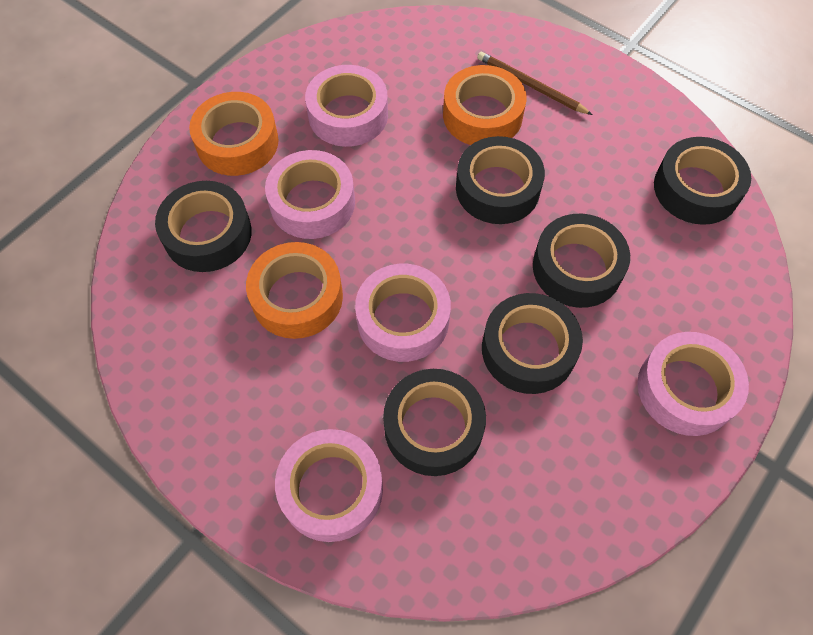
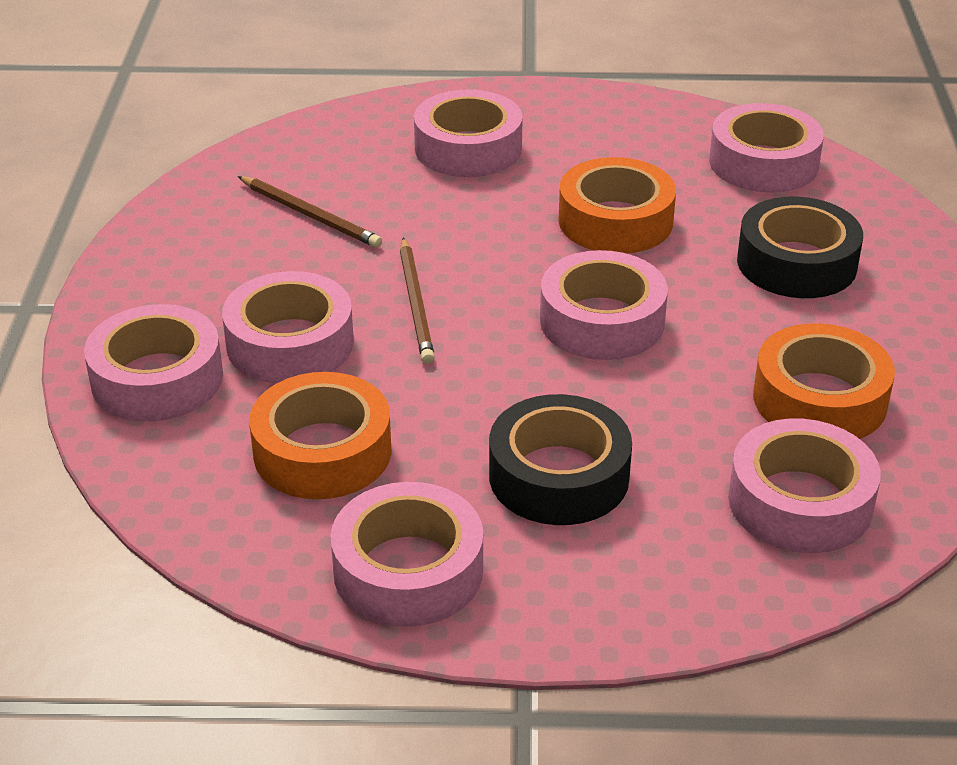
black tape: 6 -> 2
brown pencil: 1 -> 2
pink tape: 5 -> 7

